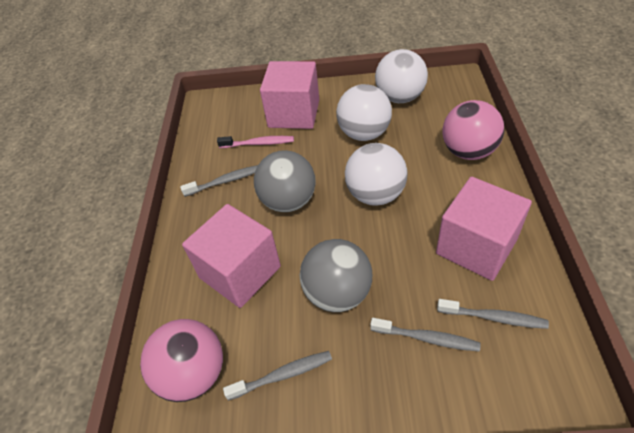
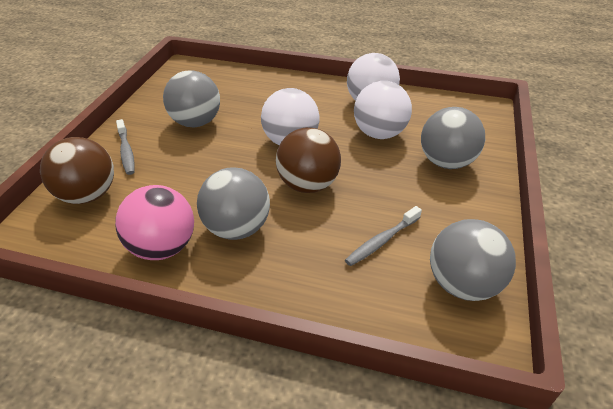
brown ball: 0 -> 2
grey ball: 2 -> 4
grey toothbrush: 4 -> 2
pink ball: 2 -> 1
pink cube: 3 -> 0
pink toothbrush: 1 -> 0

